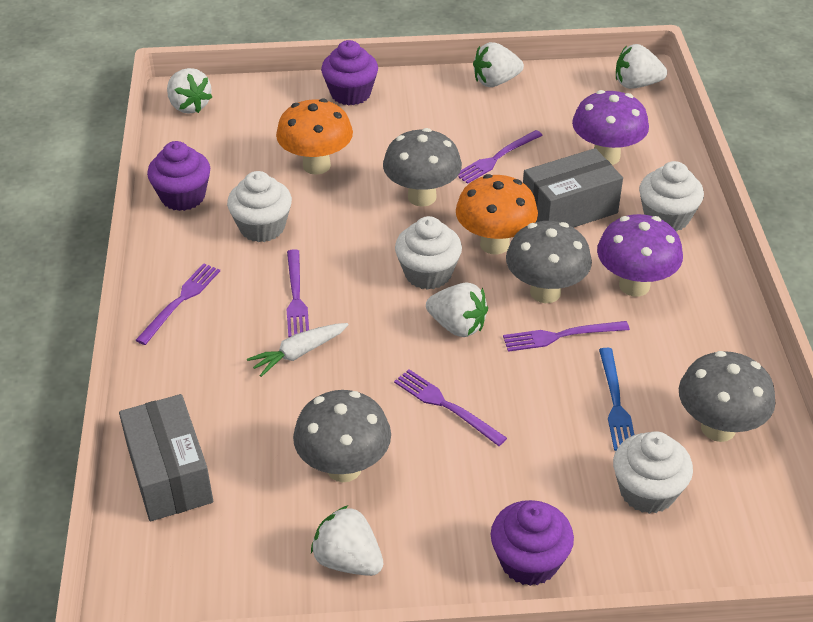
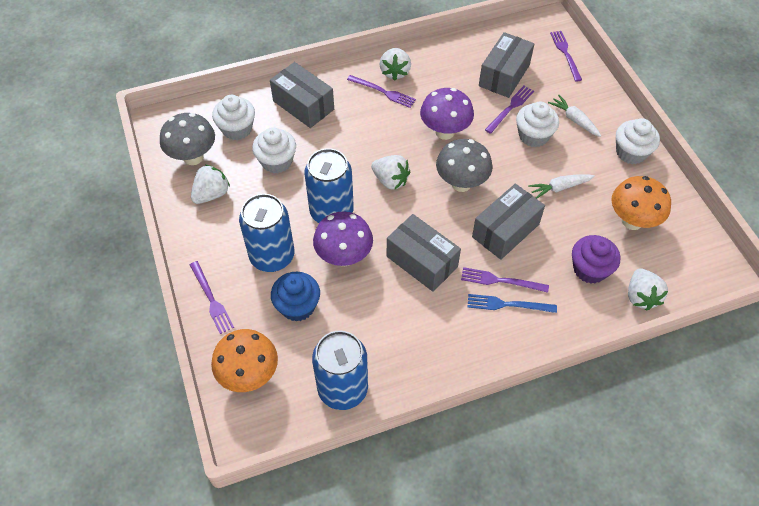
blue can: 0 -> 3
blue cupcake: 0 -> 1
grey box: 2 -> 4
grey mushroom: 4 -> 2
purple cupcake: 3 -> 1
white carrot: 1 -> 2
white strawberry: 5 -> 4

